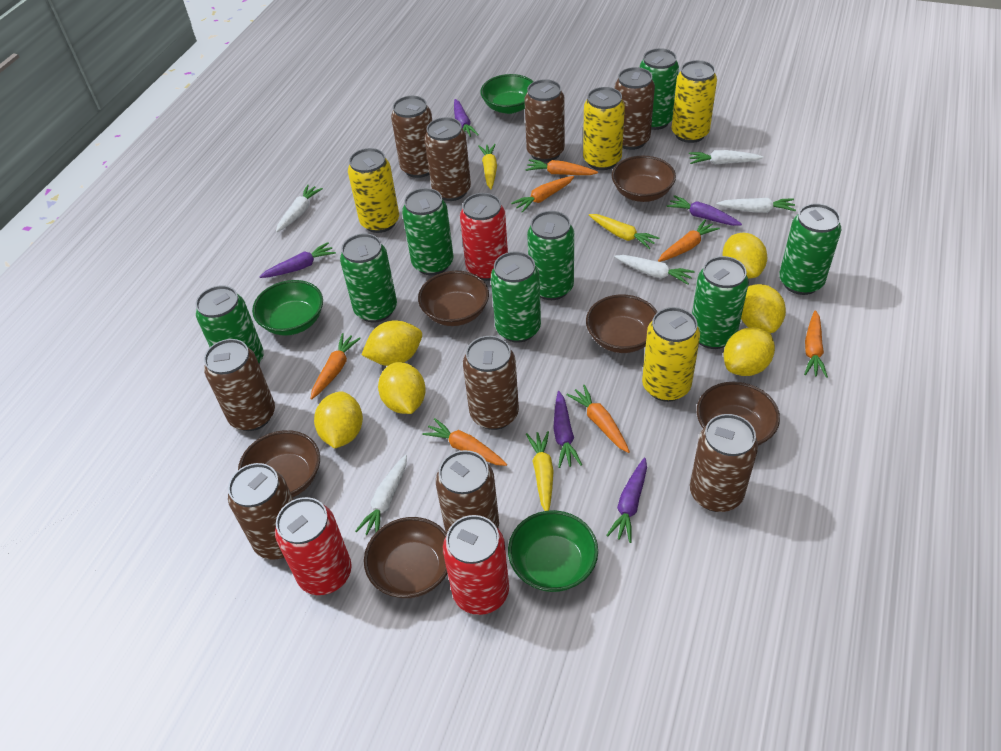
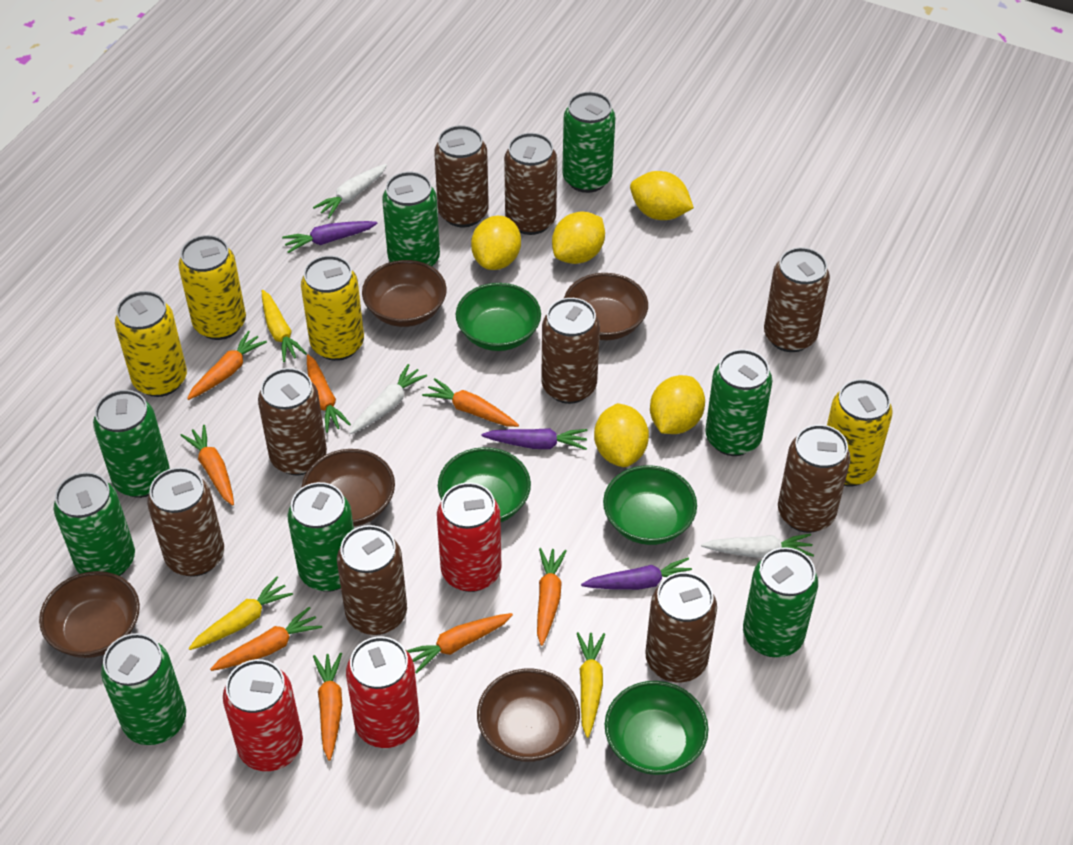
brown bowl: 6 -> 5
green bowl: 3 -> 4
orange carrot: 7 -> 8
purple carrot: 5 -> 3
white carrot: 5 -> 3
yellow lemon: 6 -> 5

